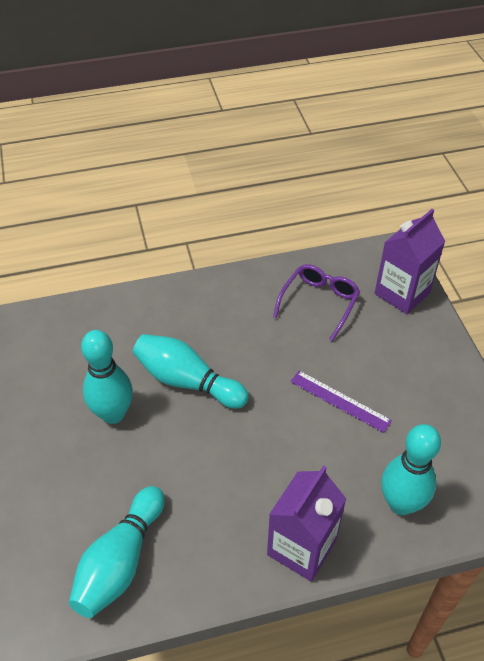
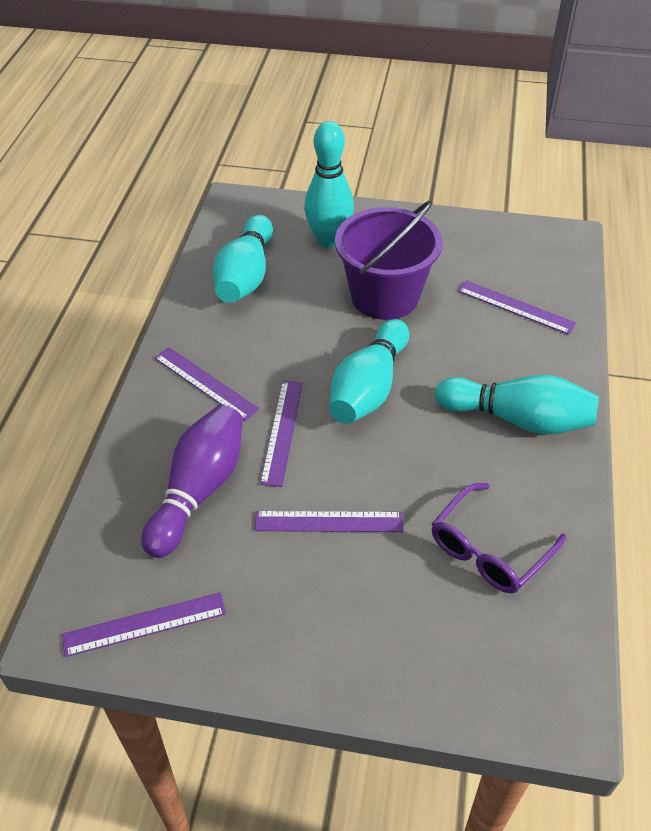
purple bowling pin: 0 -> 1
purple bucket: 0 -> 1
purple carton: 2 -> 0
purple ruler: 1 -> 5

